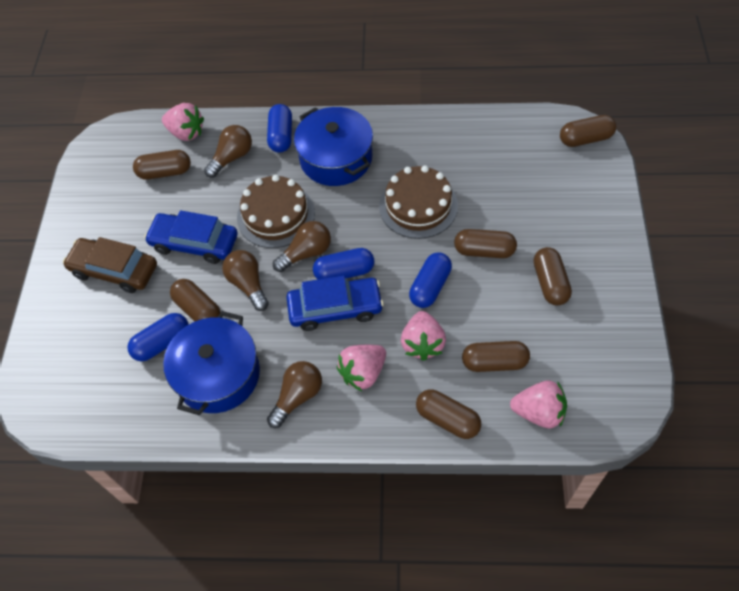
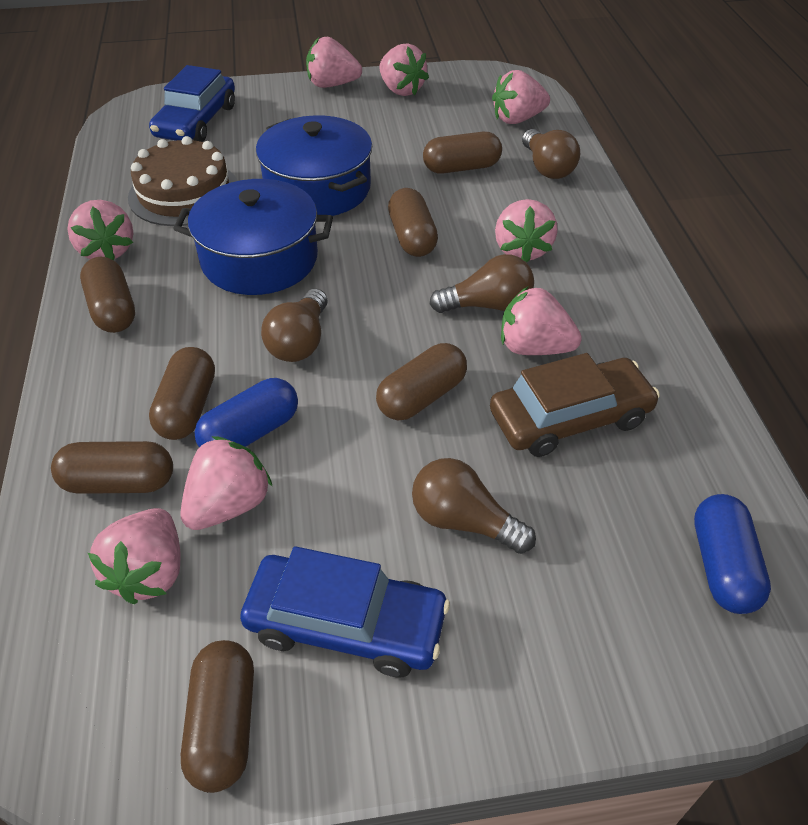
blue capsule: 4 -> 2
brown cake: 2 -> 1
pink strawberry: 4 -> 8

